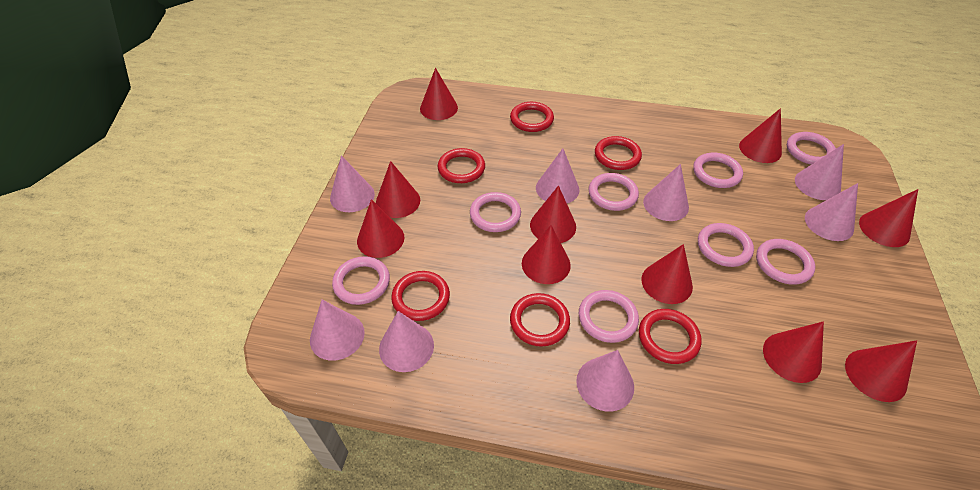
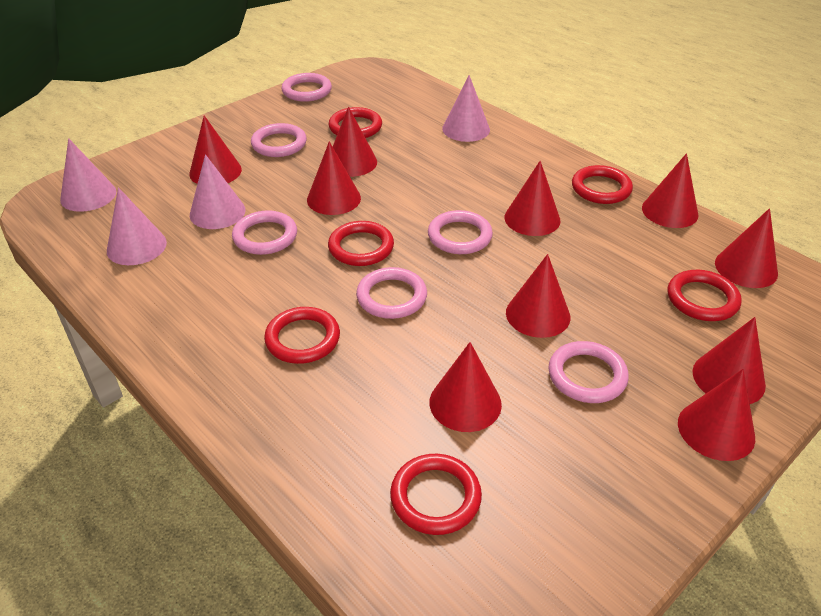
pink cone: 8 -> 4
pink ring: 8 -> 6

